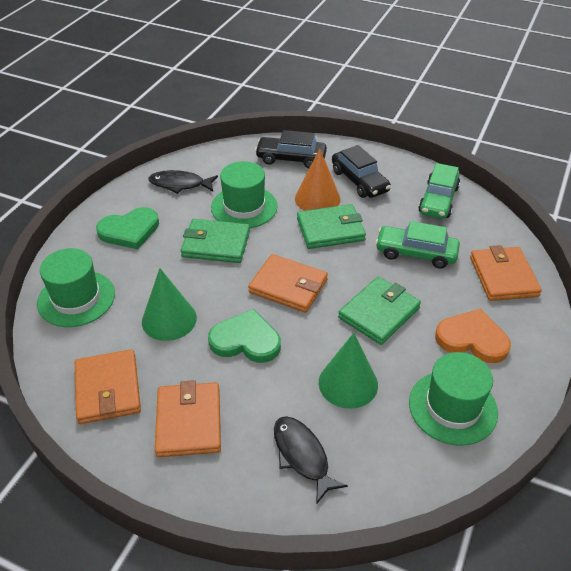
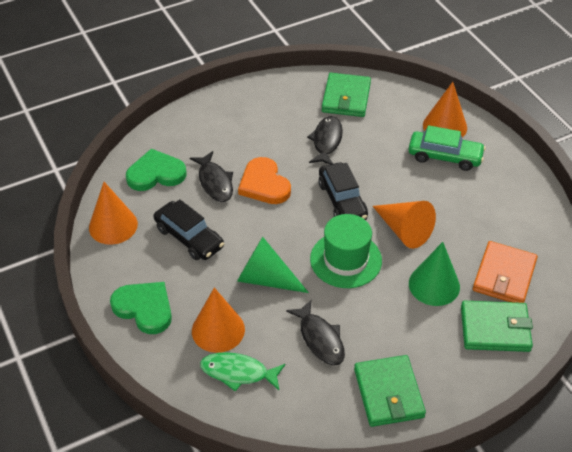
black fish: 2 -> 3
green car: 2 -> 1
green fish: 0 -> 1
green hat: 3 -> 1
orange cone: 1 -> 4
orange wallet: 4 -> 1

